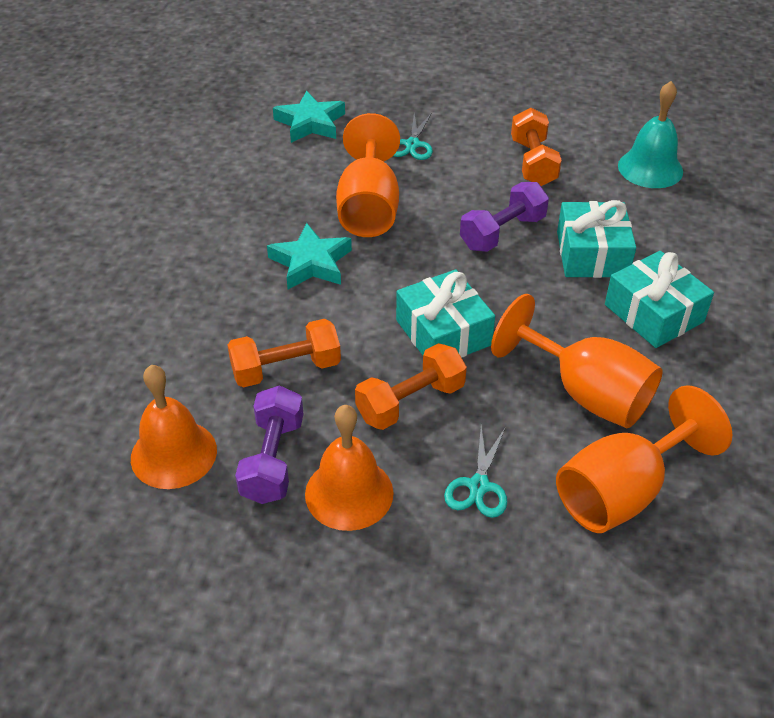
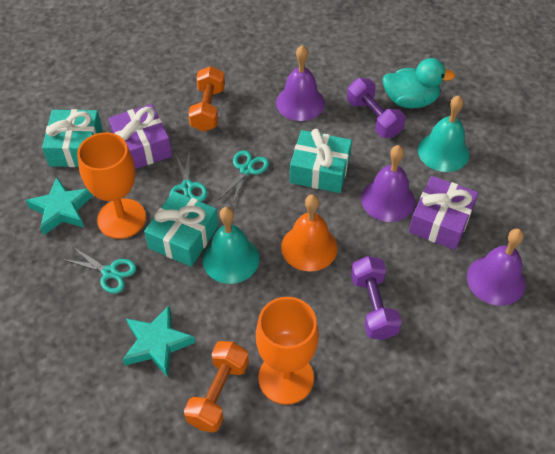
orange bell: 2 -> 1
orange dumbbell: 3 -> 2
orange goblet: 3 -> 2
purple bell: 0 -> 3
purple gift: 0 -> 2
turquoise bell: 1 -> 2
turquoise duck: 0 -> 1
turquoise scissors: 2 -> 3

